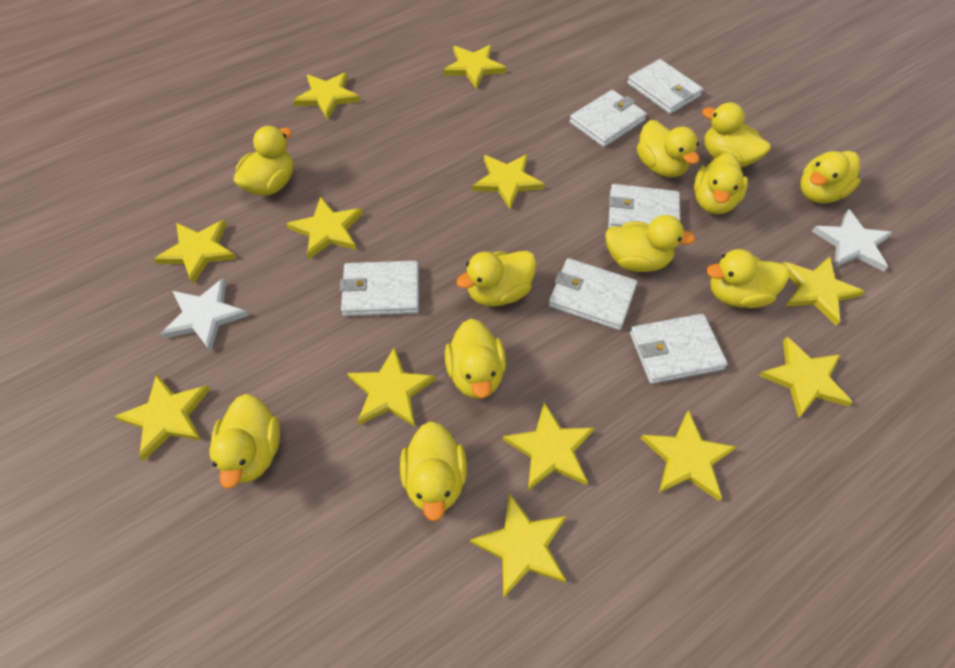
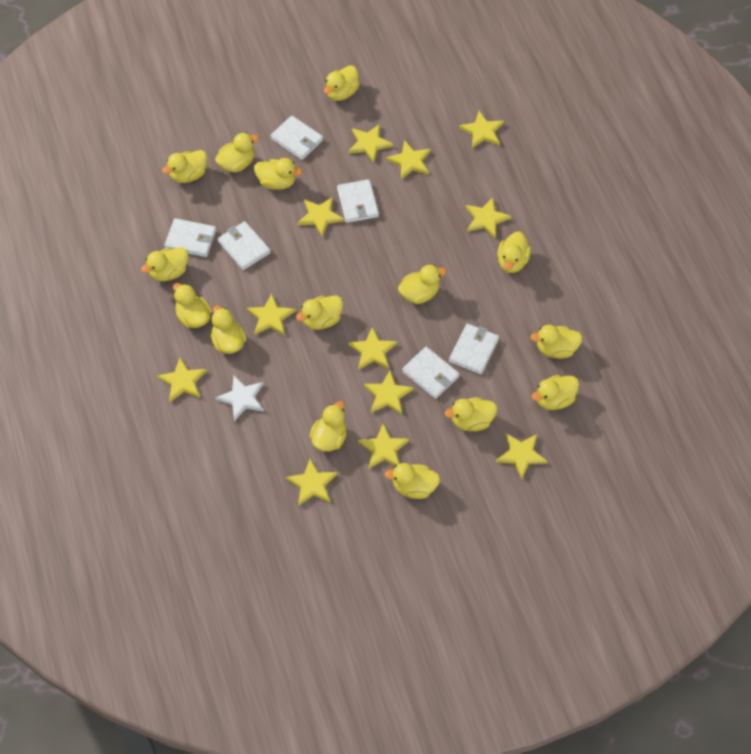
white star: 2 -> 1
yellow duck: 11 -> 15

